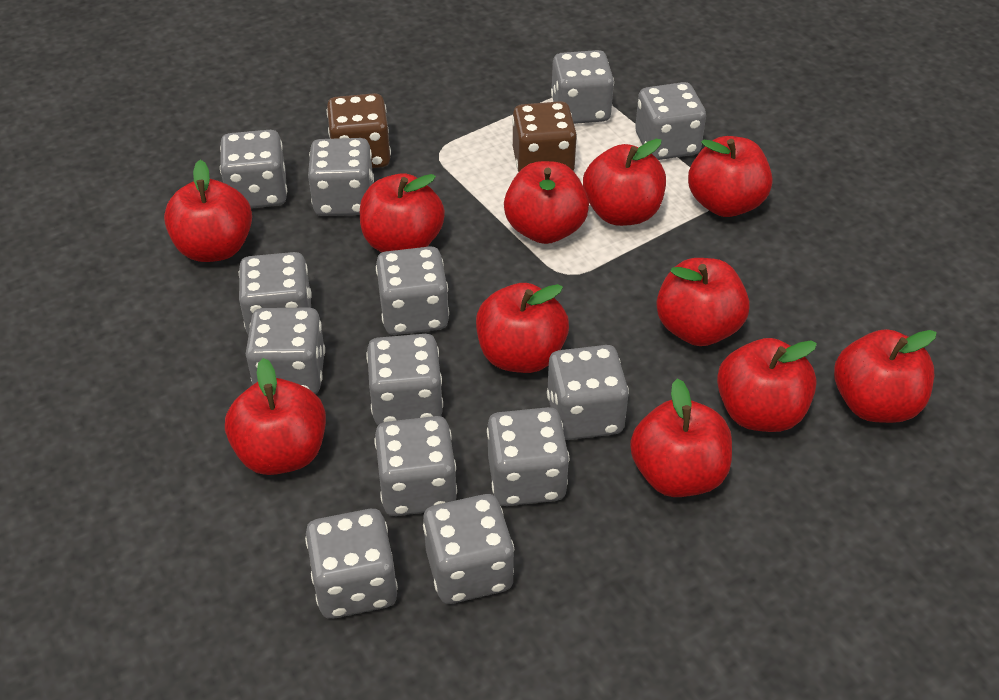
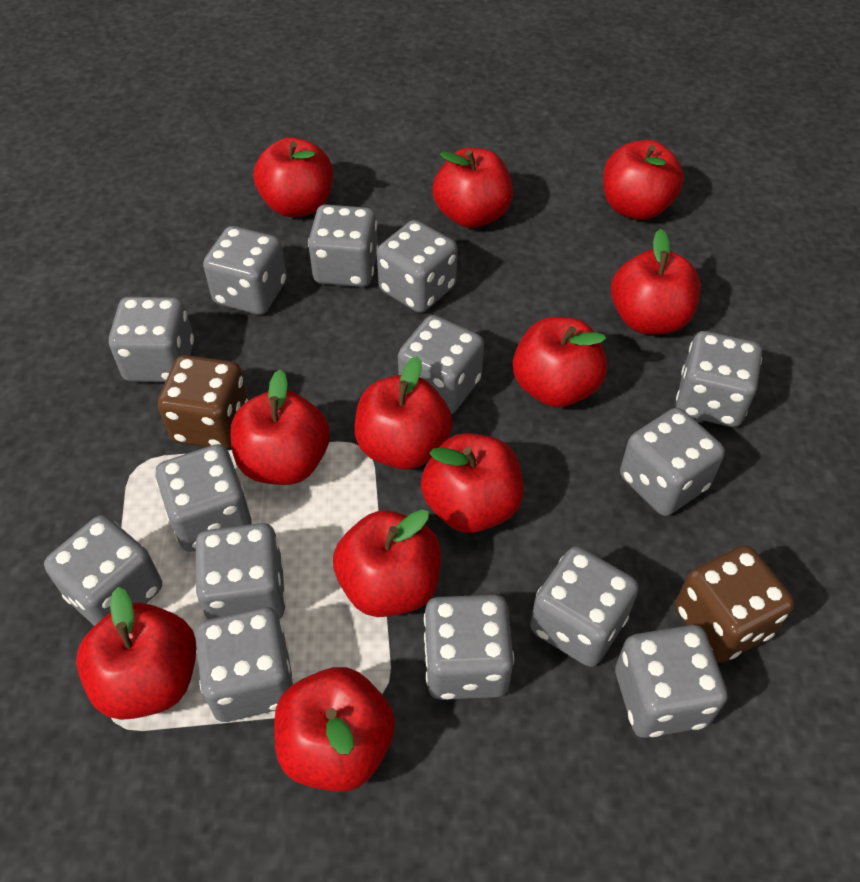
grey dice: 13 -> 14

